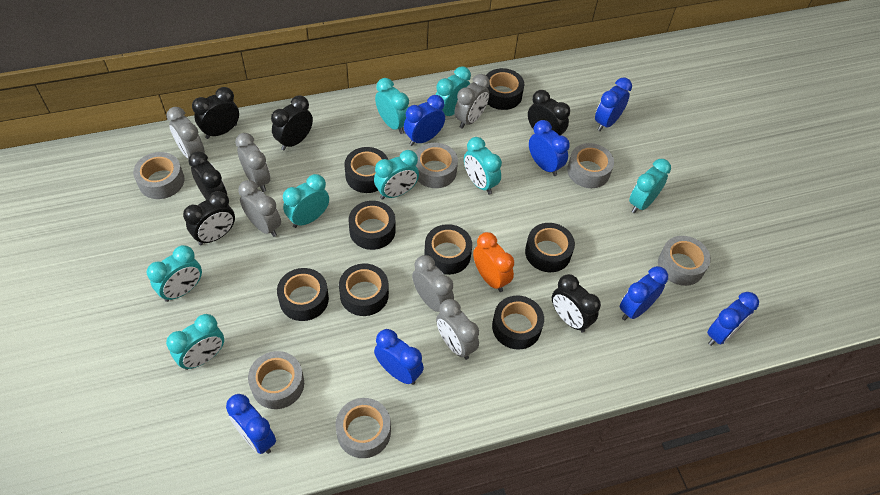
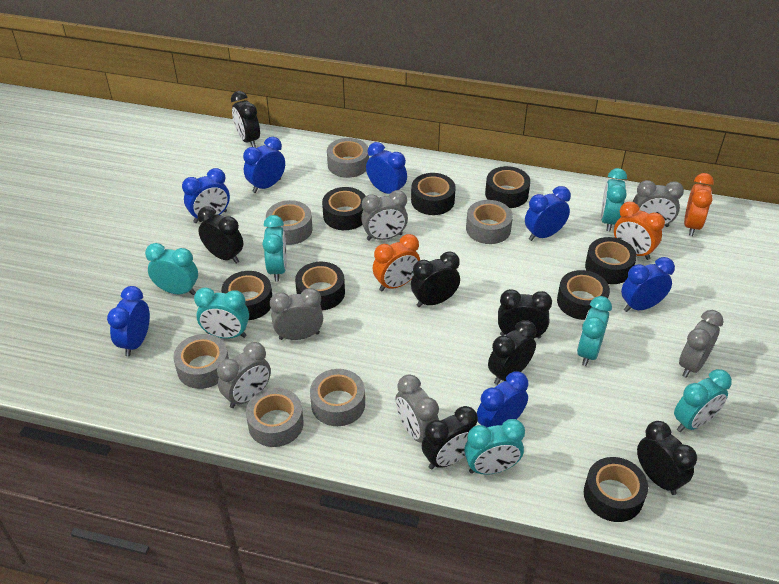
black clock: 6 -> 7
orange clock: 1 -> 3
turquoise clock: 8 -> 7

